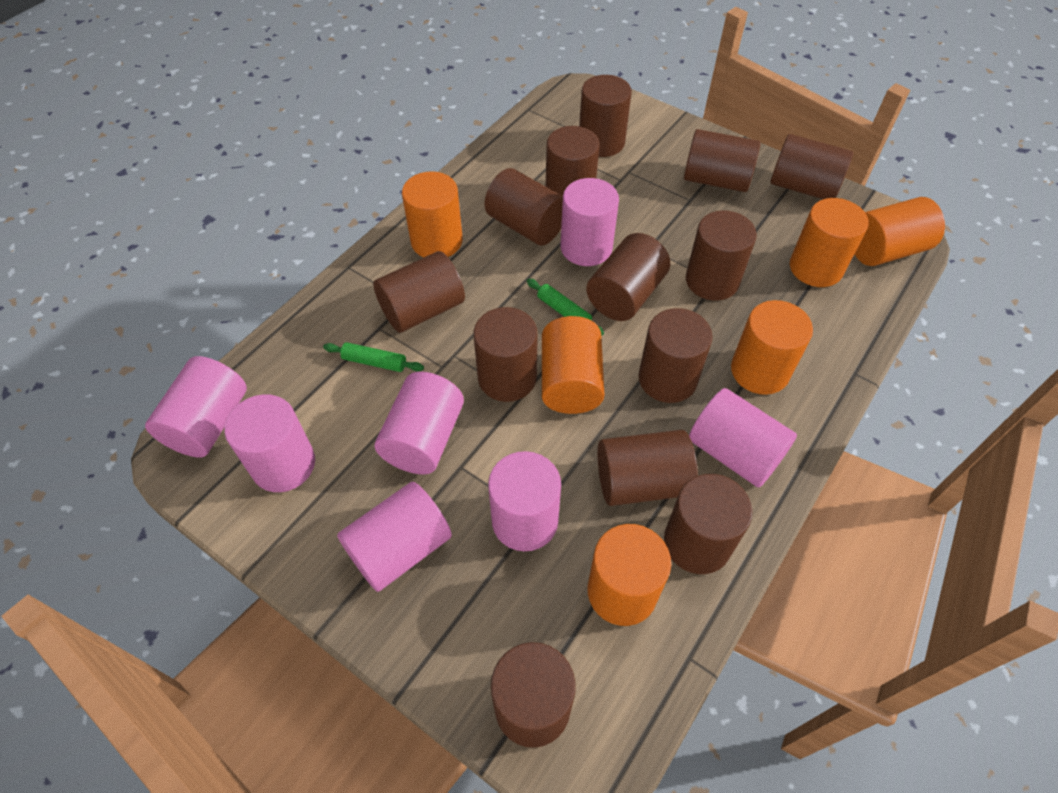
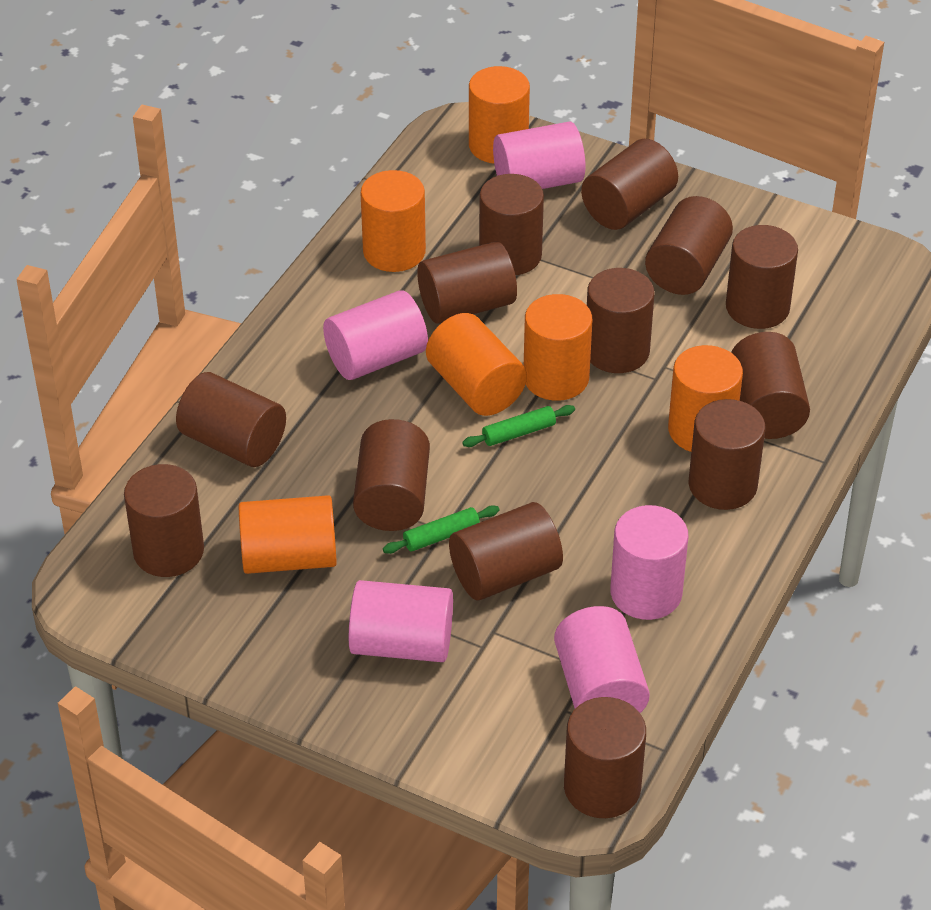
pink cylinder: 7 -> 5

